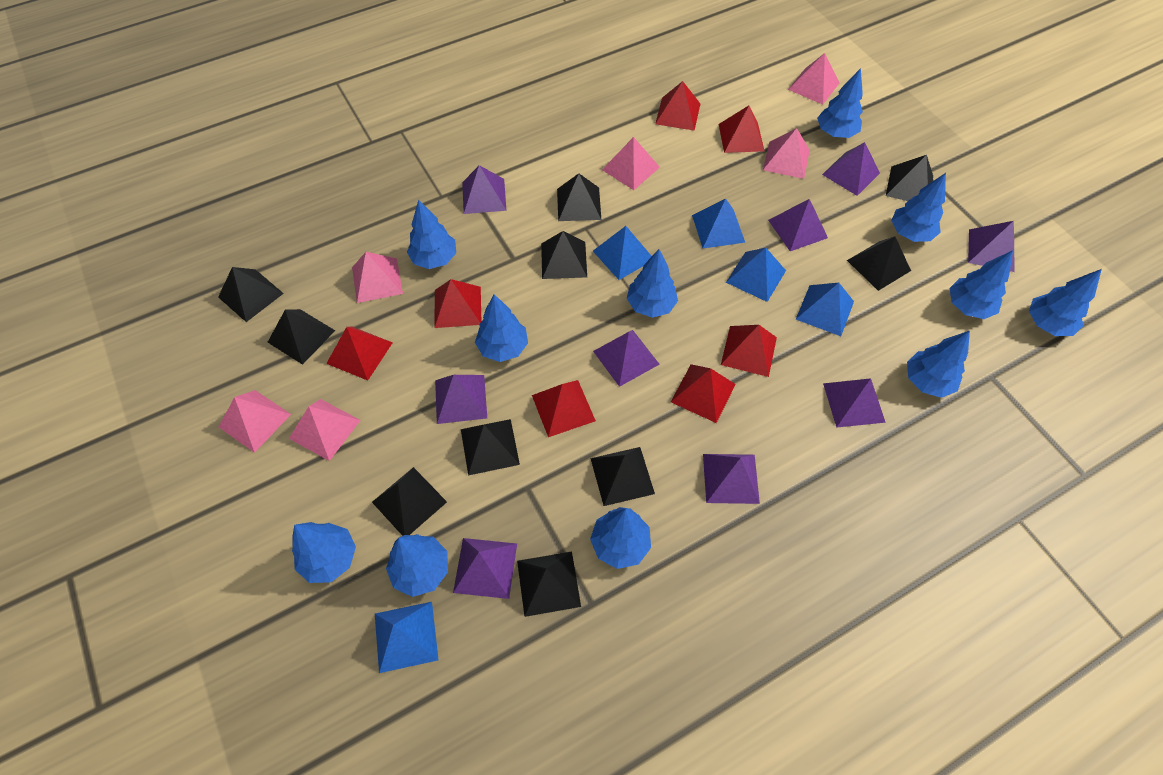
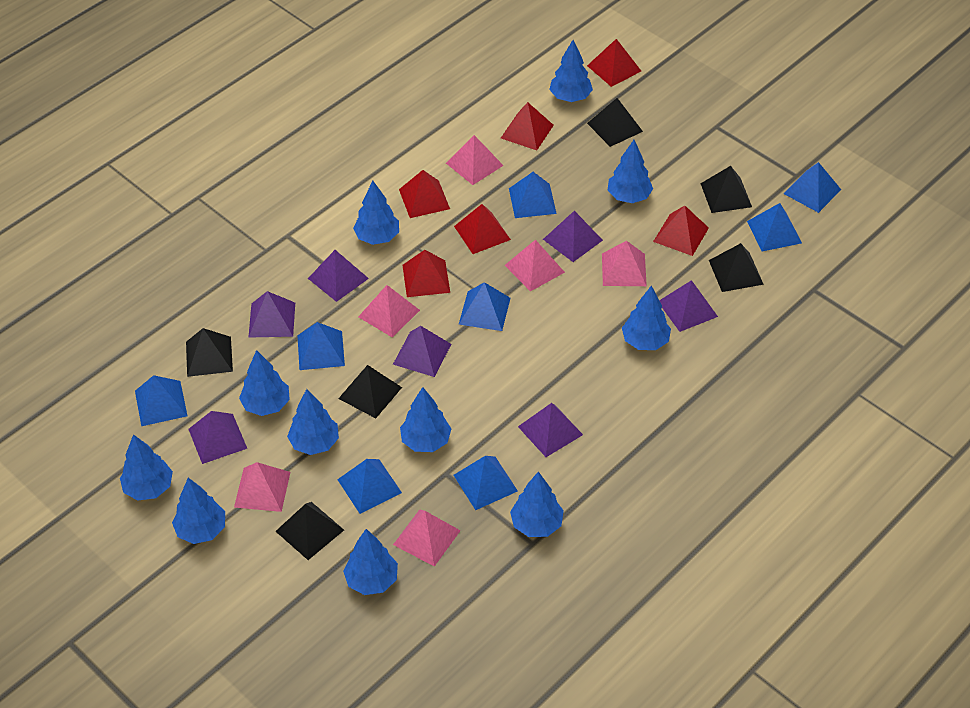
black pyramid: 10 -> 6
blue pyramid: 5 -> 8
purple pyramid: 9 -> 7
red pyramid: 7 -> 6

